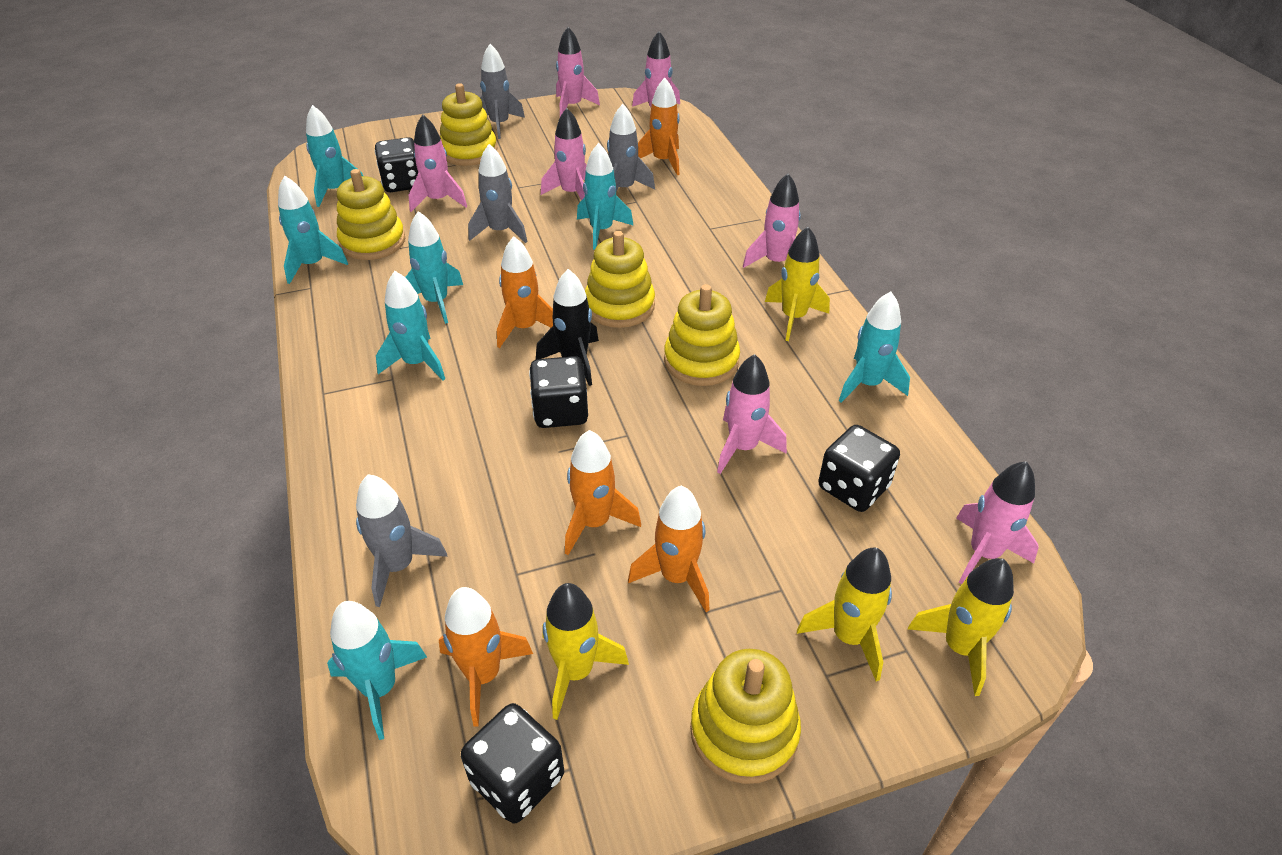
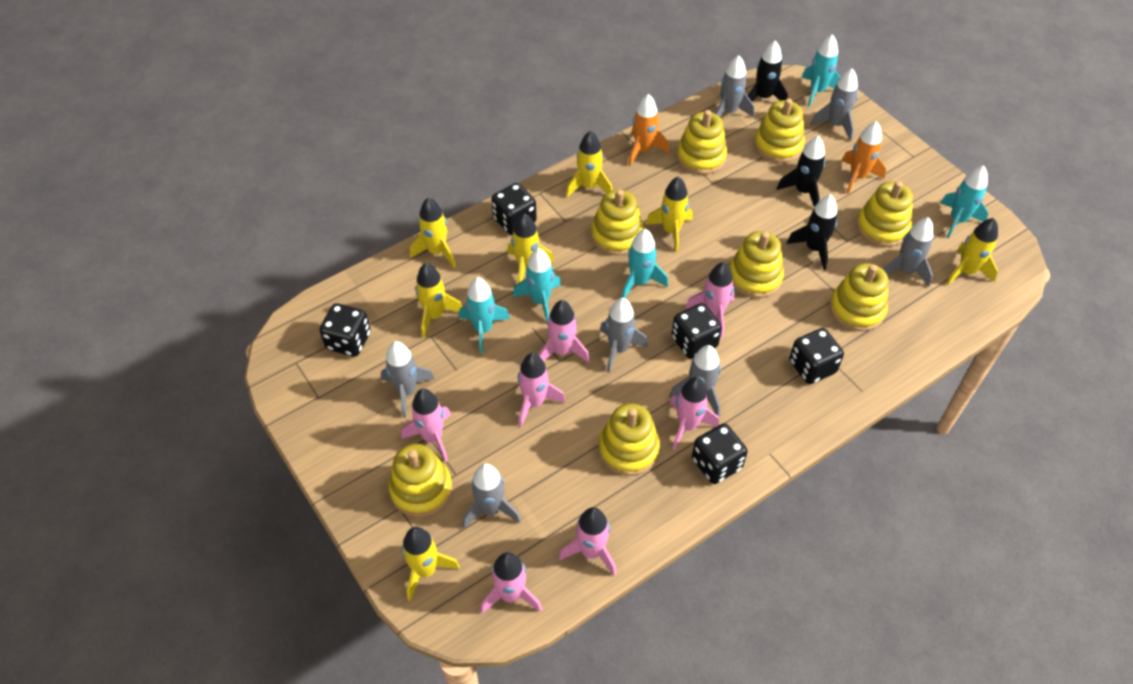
black dice: 4 -> 5
black rocket: 1 -> 3
grey rocket: 4 -> 7
orange rocket: 5 -> 2
turquoise rocket: 7 -> 5
yellow rocket: 4 -> 7
yellow stacking toy: 5 -> 8

